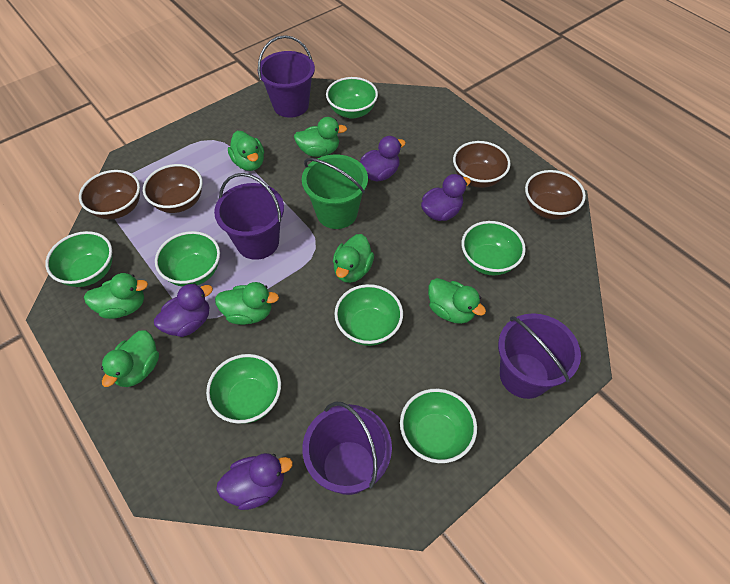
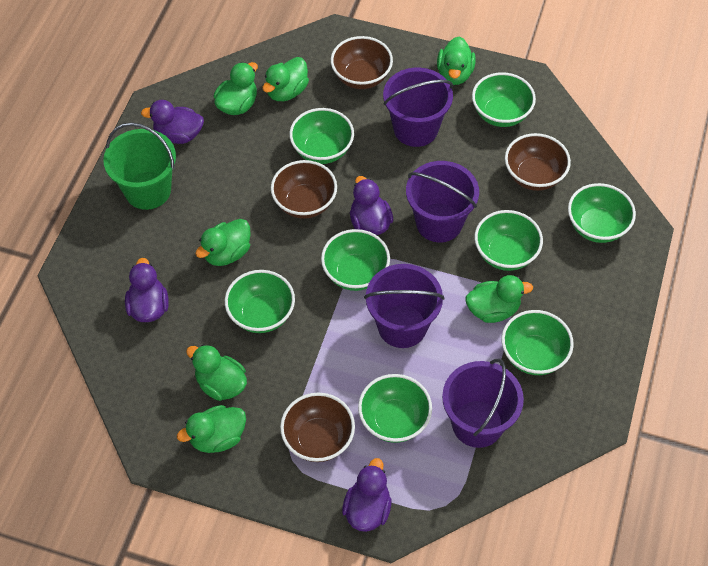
green bowl: 7 -> 8

